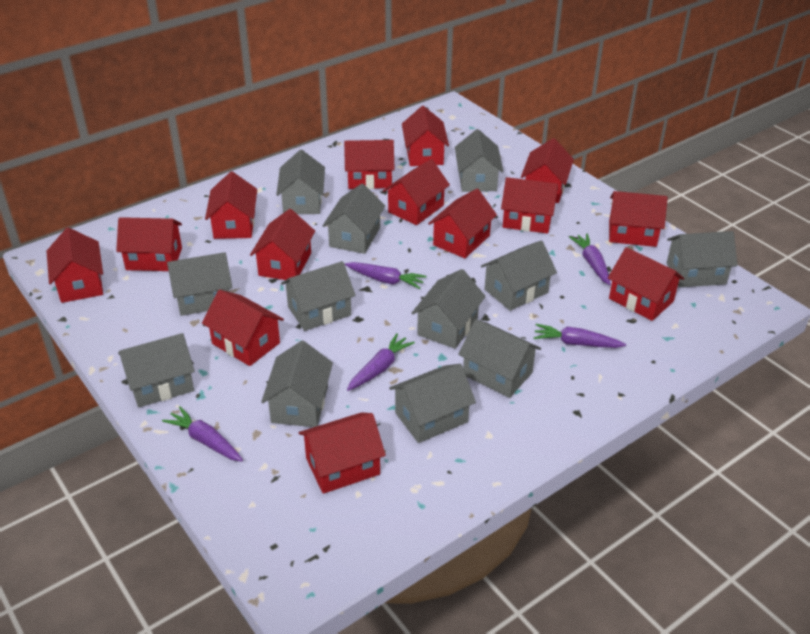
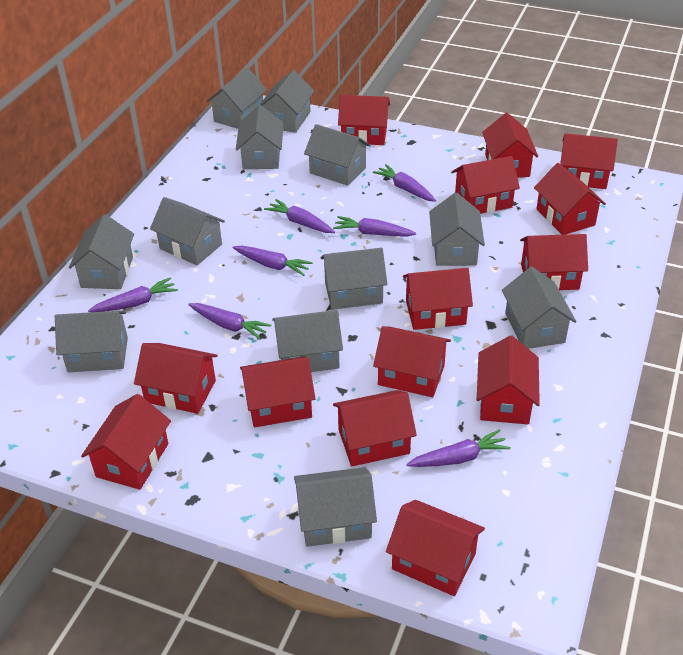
purple carrot: 5 -> 7

